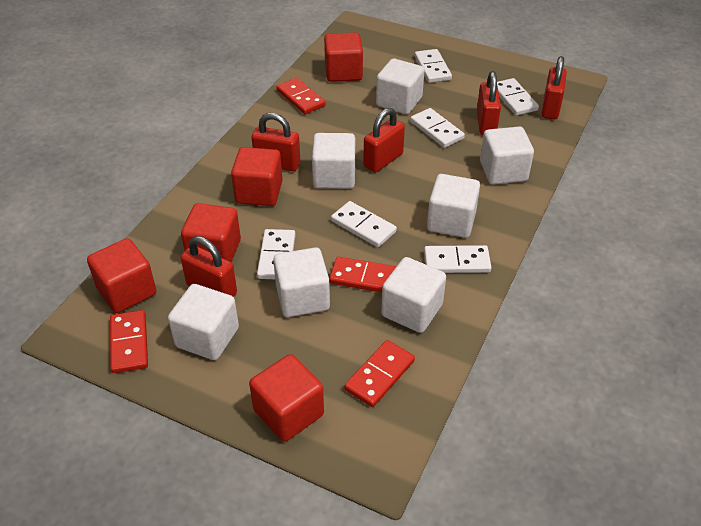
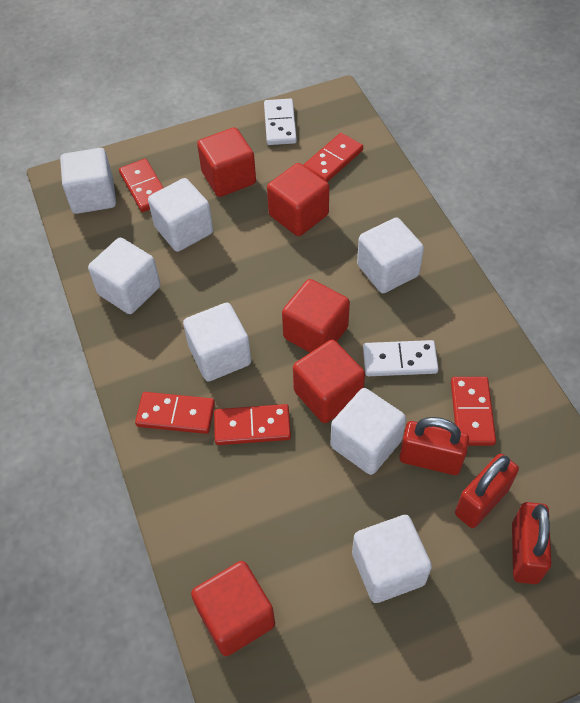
red domino: 4 -> 5
red padlock: 5 -> 3
white domino: 6 -> 2

